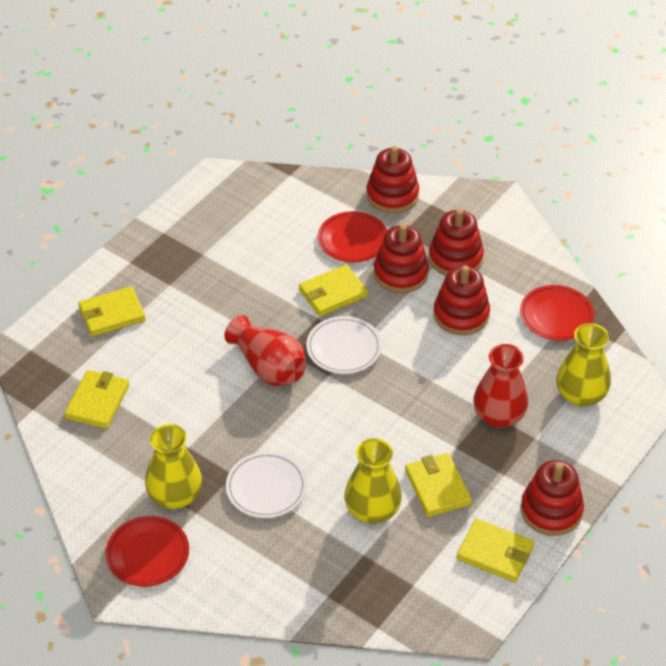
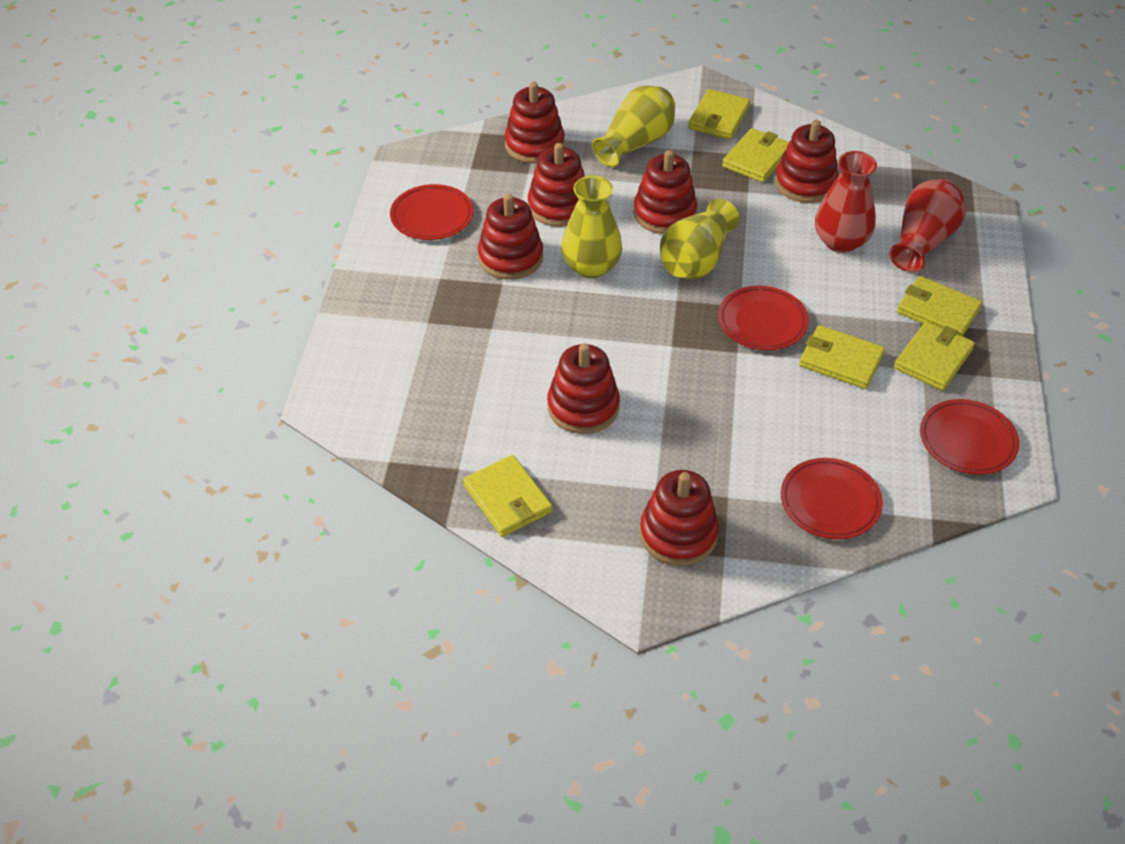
red plate: 3 -> 4
red stacking toy: 5 -> 7
white plate: 2 -> 0
yellow wallet: 5 -> 6

